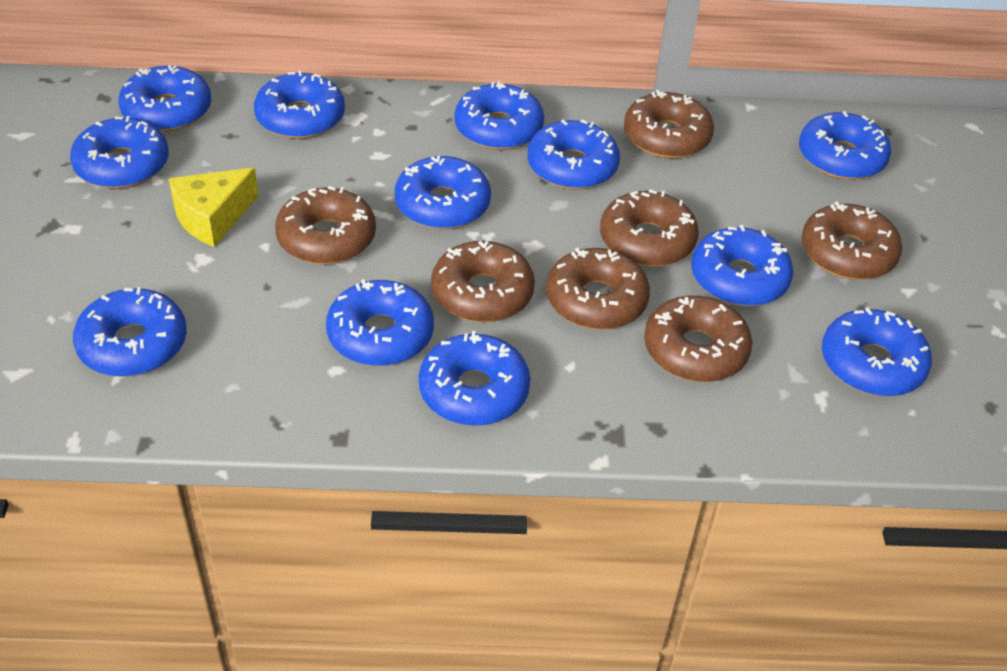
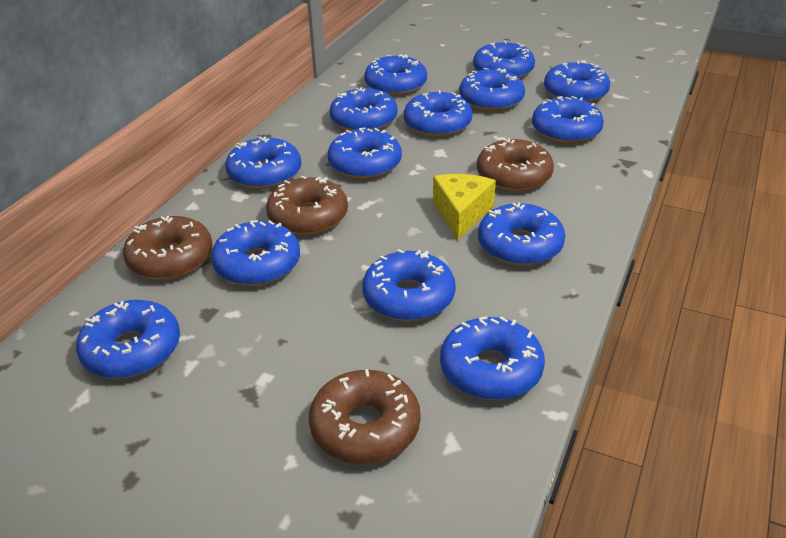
blue donut: 12 -> 14
brown donut: 7 -> 4

